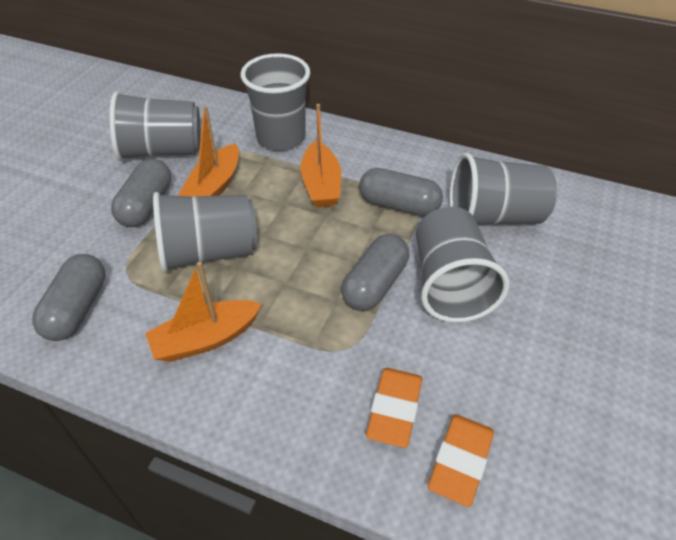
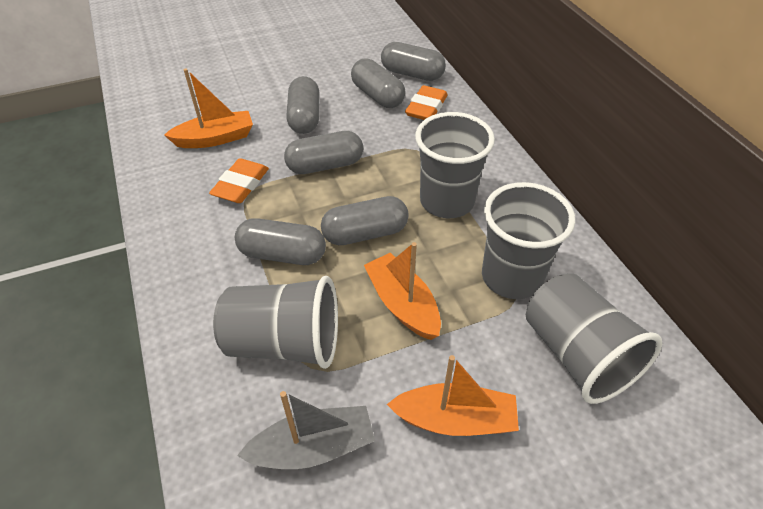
grey boat: 0 -> 1
grey capsule: 4 -> 6
grey cup: 5 -> 4

